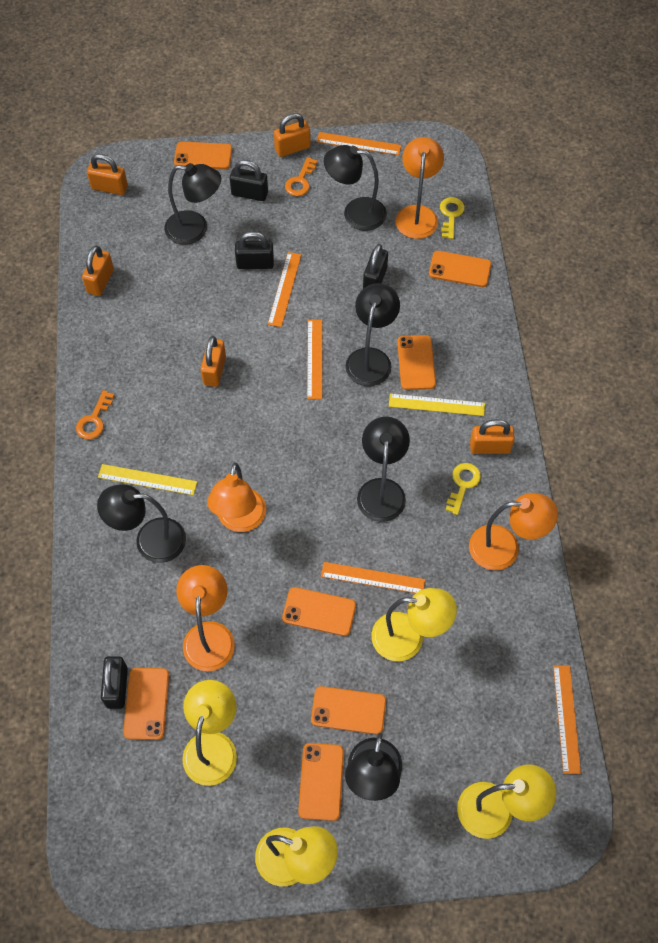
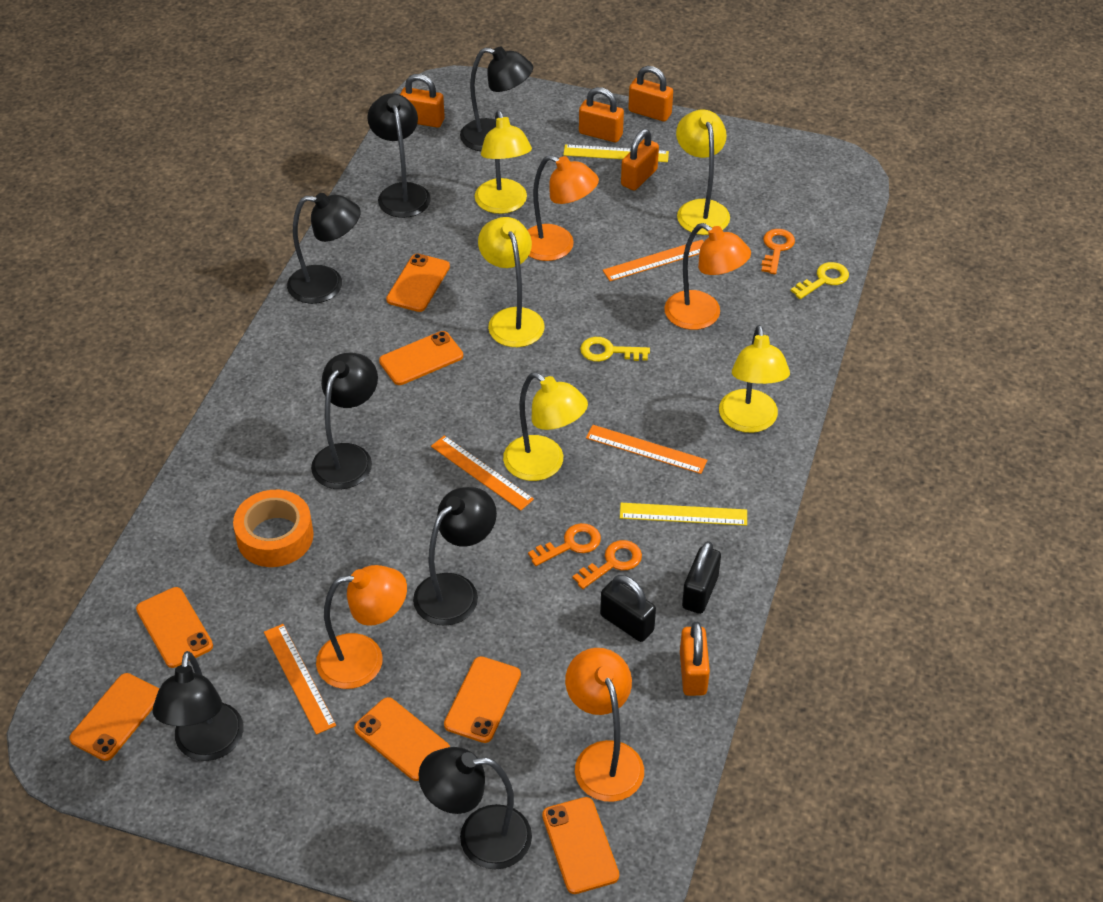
black lamp: 6 -> 7
black padlock: 4 -> 2
orange key: 2 -> 3
orange ruler: 5 -> 4
orange tape: 0 -> 1
yellow lamp: 4 -> 5

